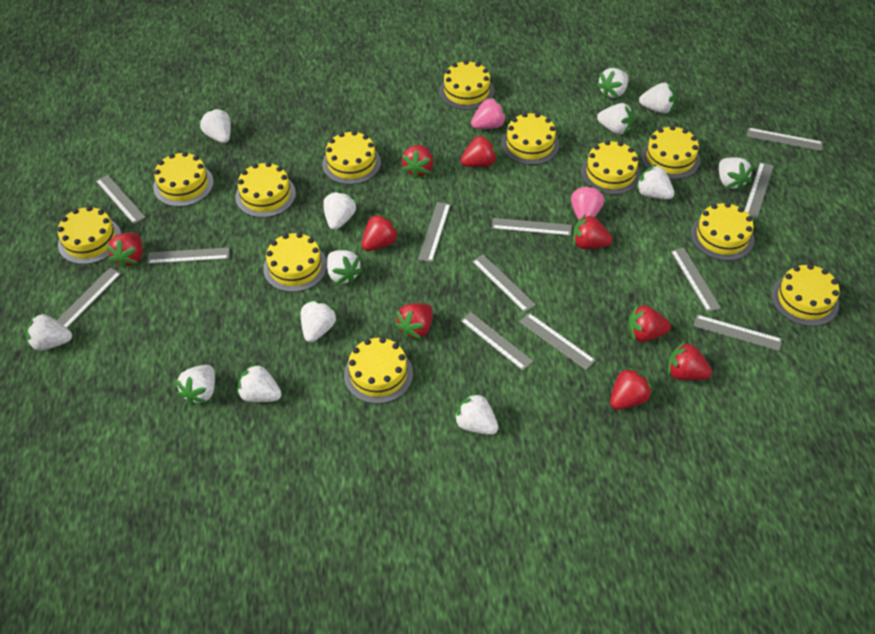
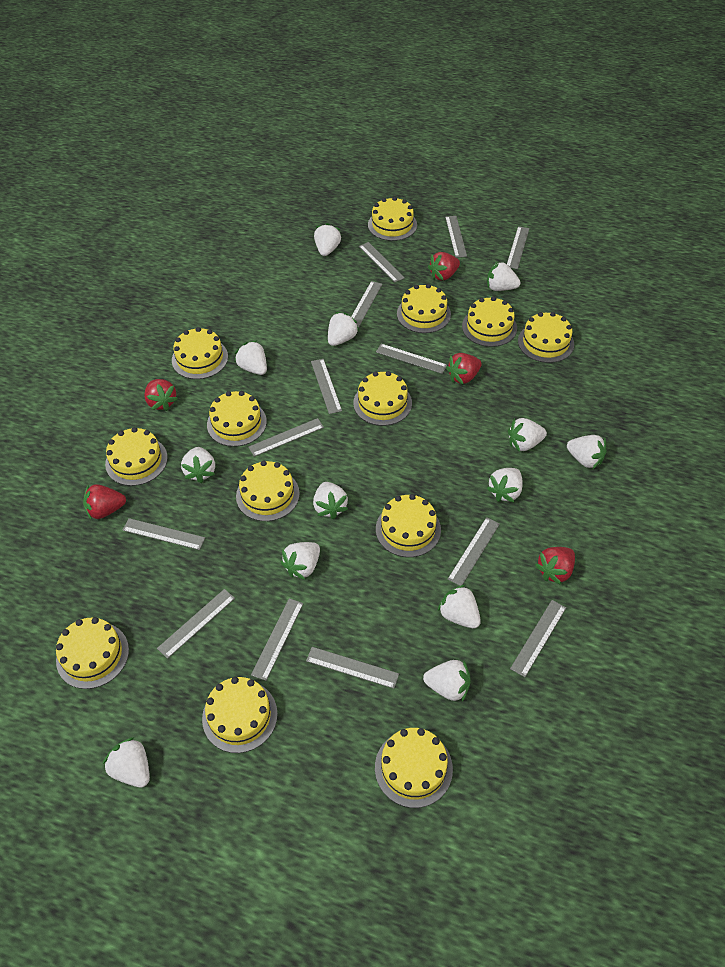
grey ruler: 12 -> 13
pink strawberry: 2 -> 0
red strawberry: 9 -> 5
yellow cake: 12 -> 13

